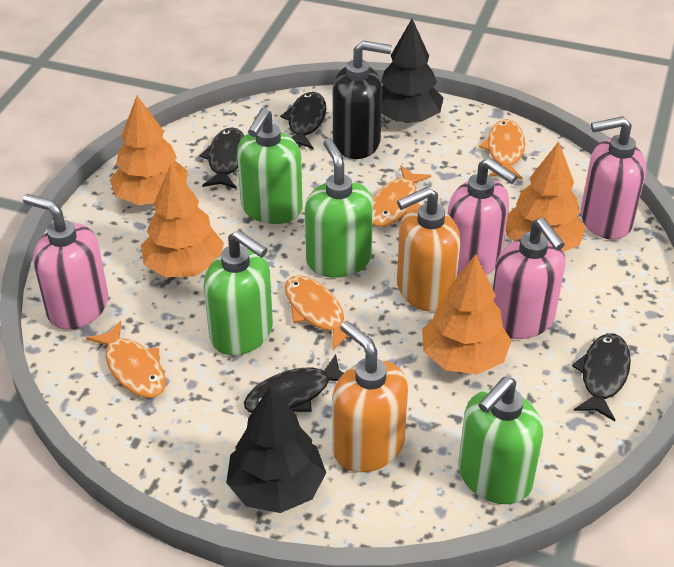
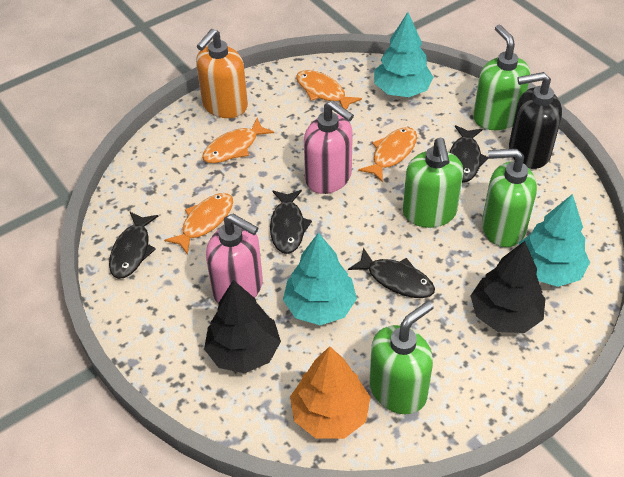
orange soap dispenser: 2 -> 1
orange tree: 4 -> 1
pink soap dispenser: 4 -> 2
turquoise tree: 0 -> 3

